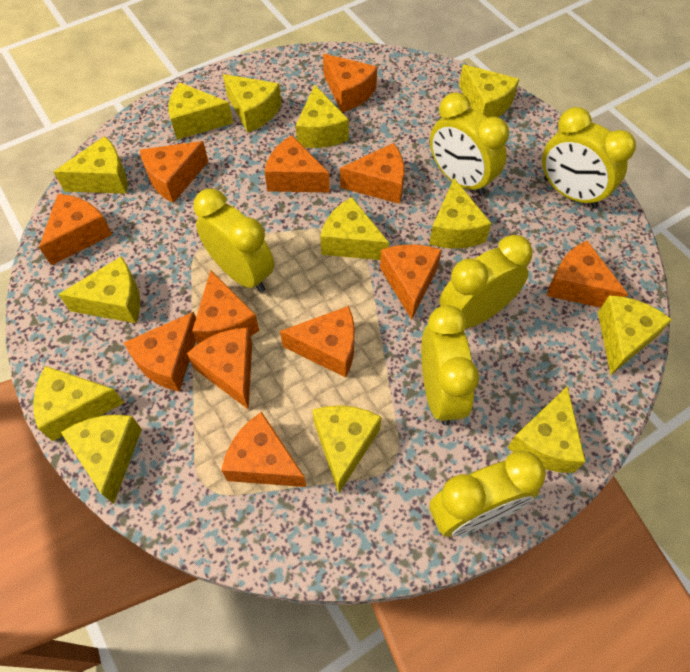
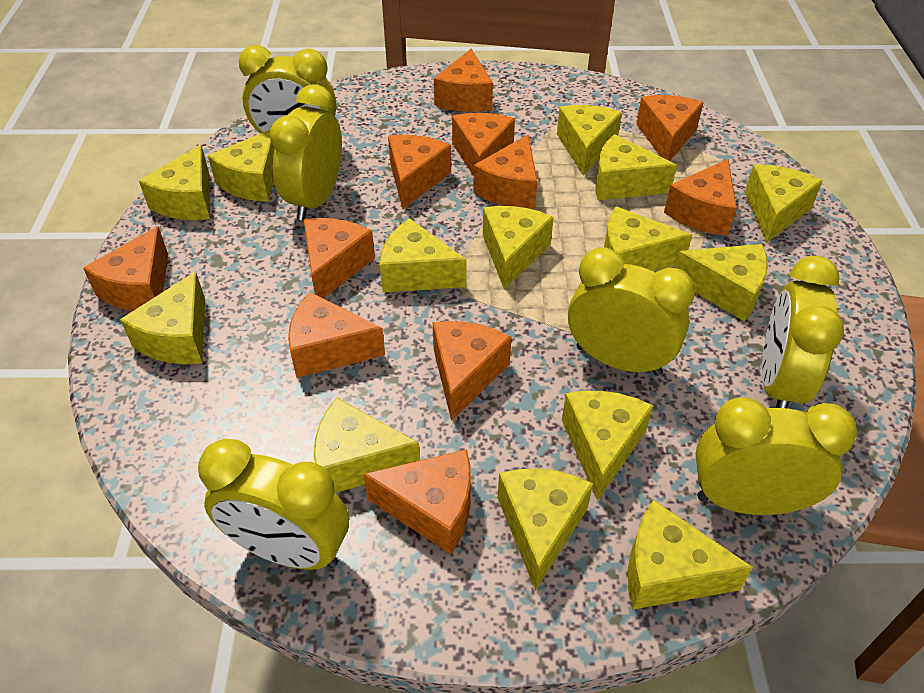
orange cheese: 12 -> 11
yellow cheese: 13 -> 14

